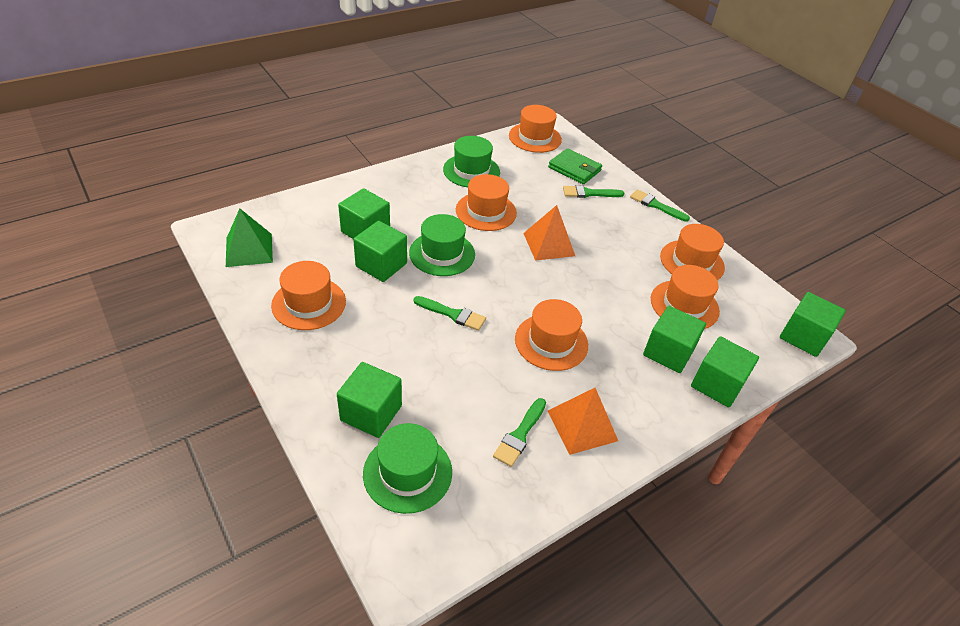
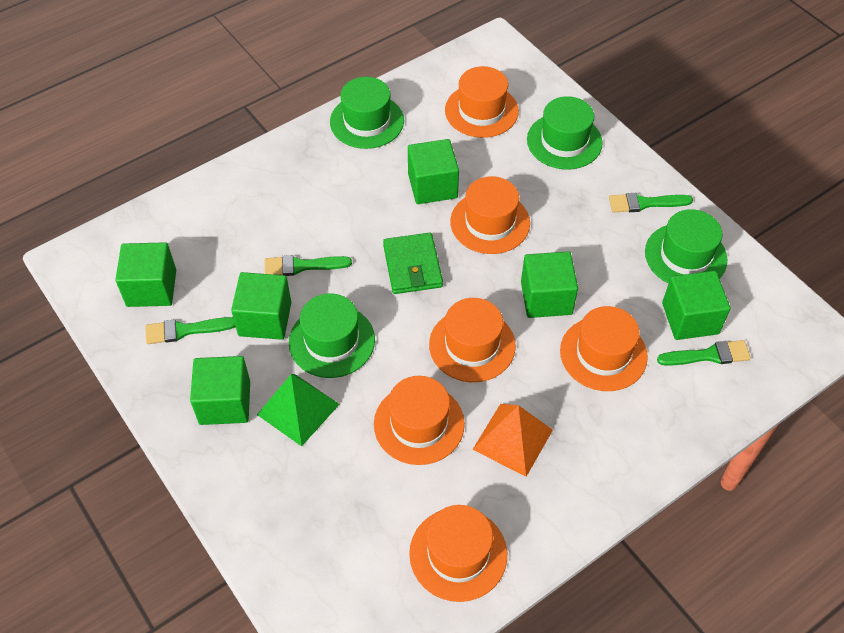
green hat: 3 -> 4
orange pyramid: 2 -> 1

